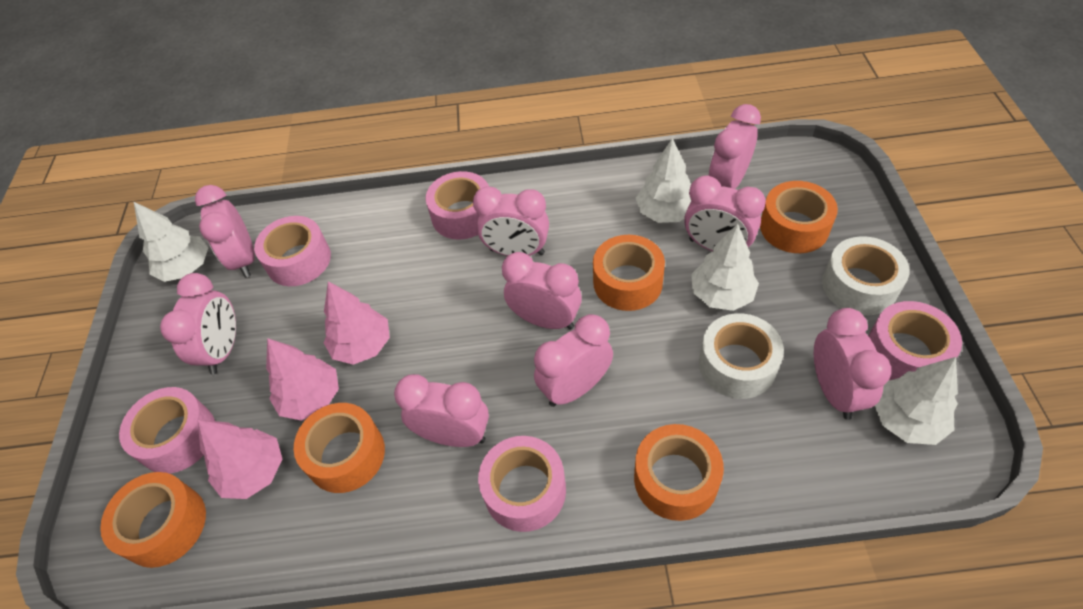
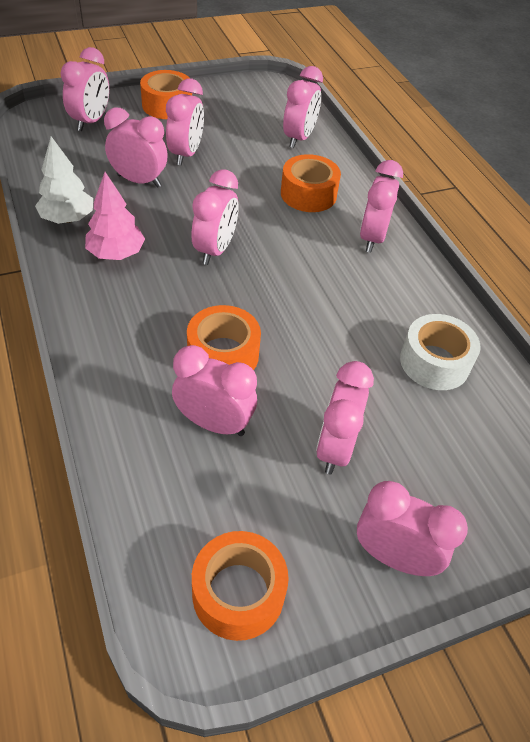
orange tape: 5 -> 4
pink tape: 5 -> 0
pink tree: 3 -> 1
white tape: 2 -> 1
white tree: 4 -> 1

